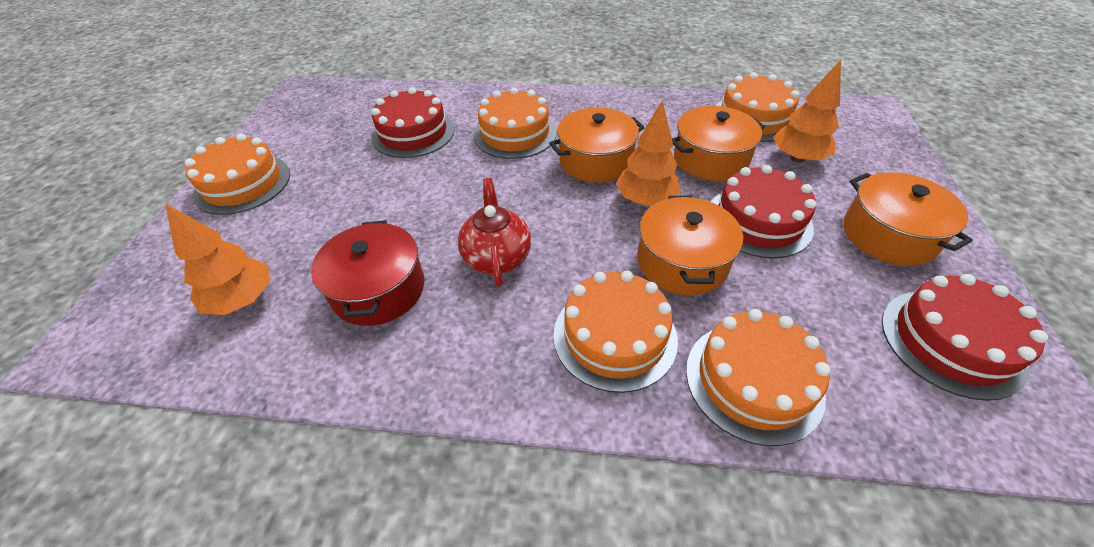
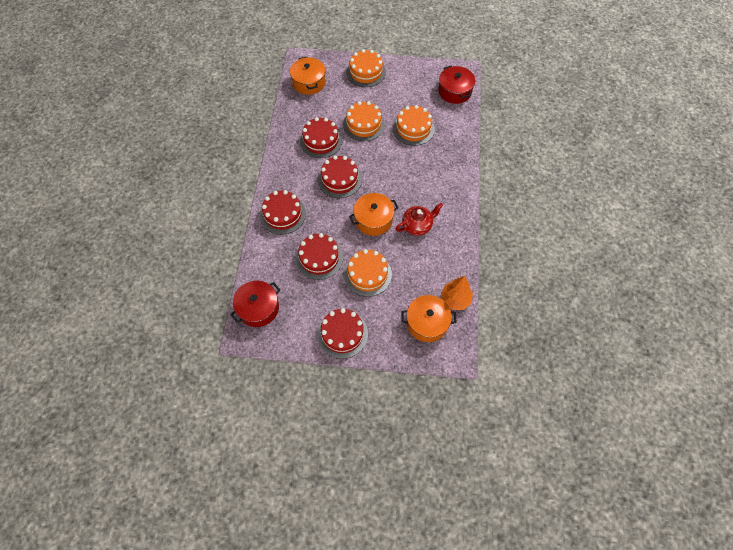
orange cake: 5 -> 4
orange pot: 4 -> 3
orange tree: 3 -> 1
red cake: 3 -> 5
red pot: 1 -> 2

